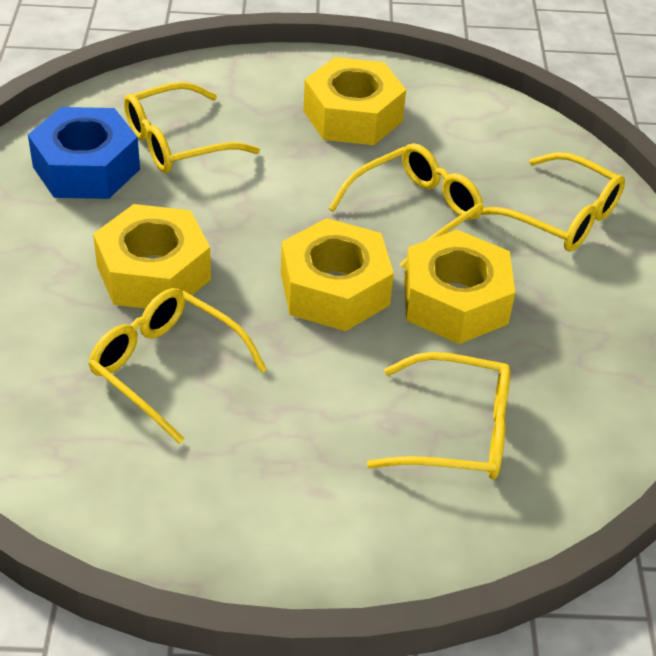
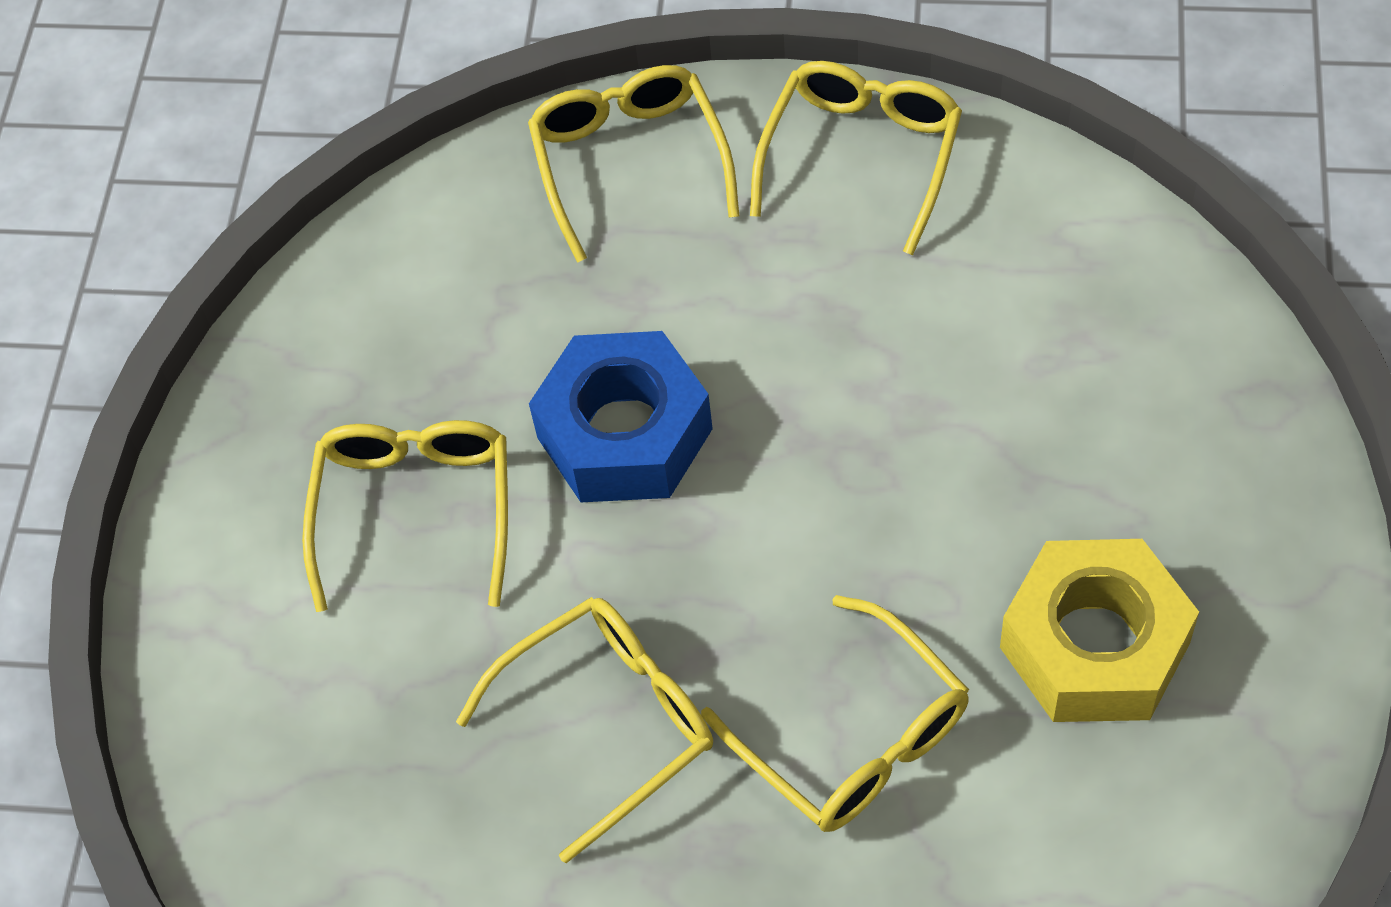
yellow nut: 4 -> 1

